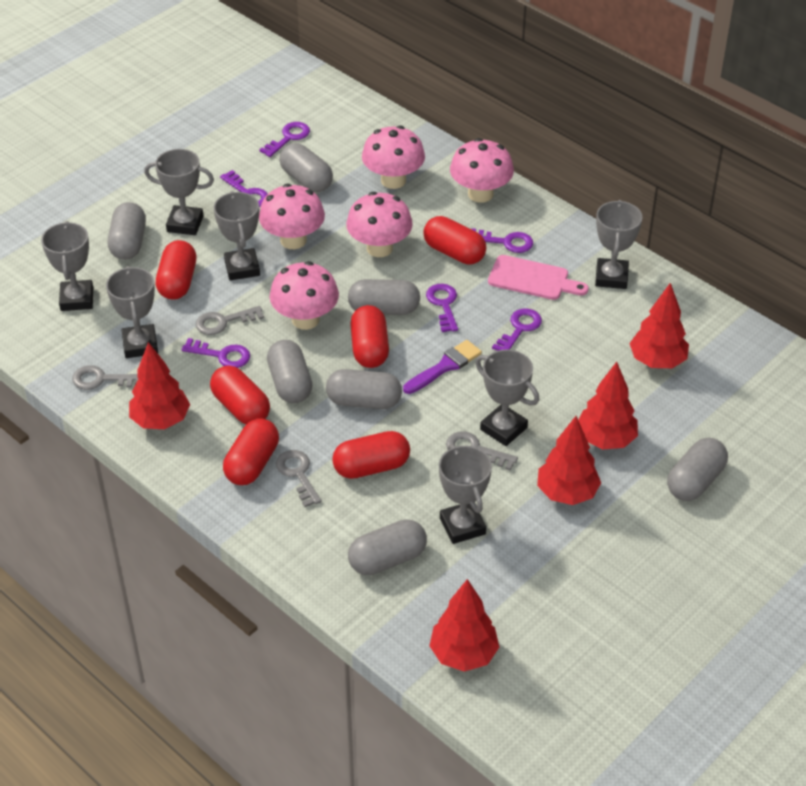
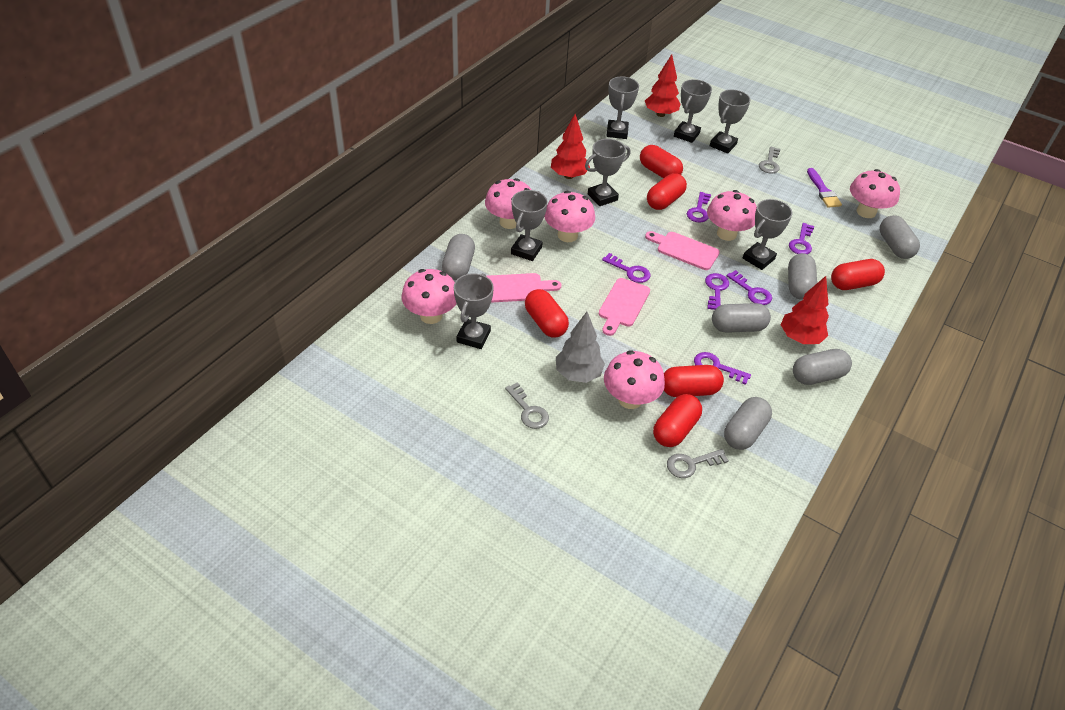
grey capsule: 7 -> 6
grey key: 4 -> 3
grey tree: 0 -> 1
pink cutting board: 1 -> 3
pink mushroom: 5 -> 6
red tree: 5 -> 3

